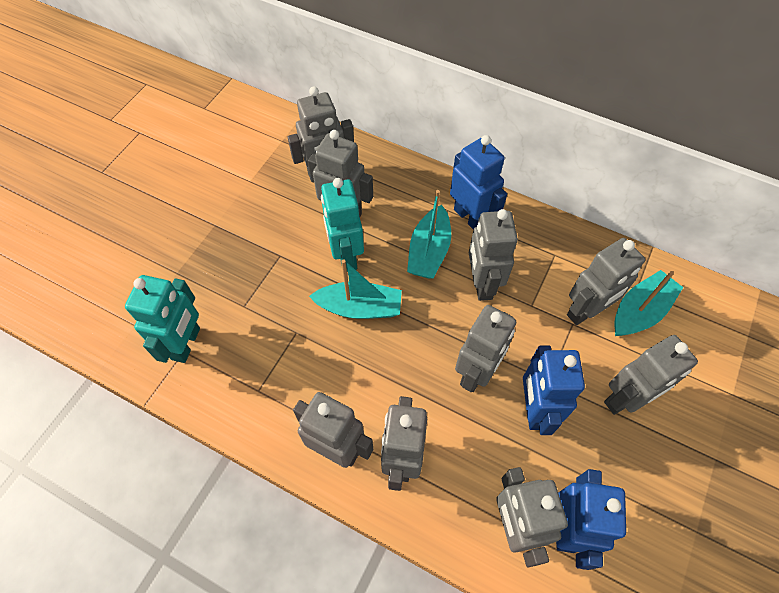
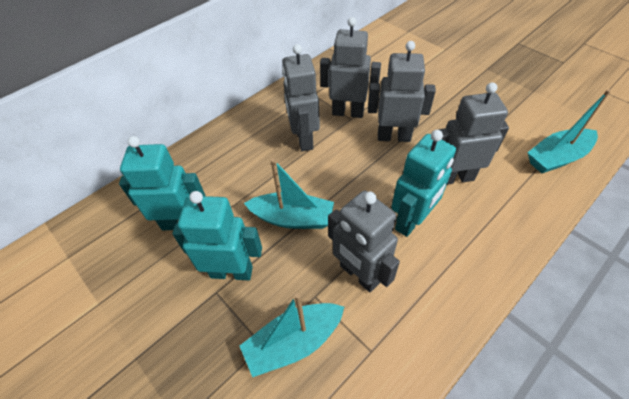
blue robot: 3 -> 0
grey robot: 9 -> 5
turquoise robot: 2 -> 3

